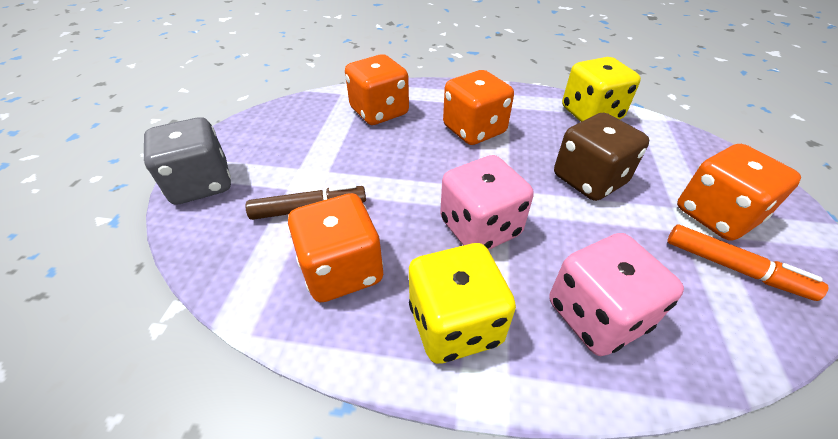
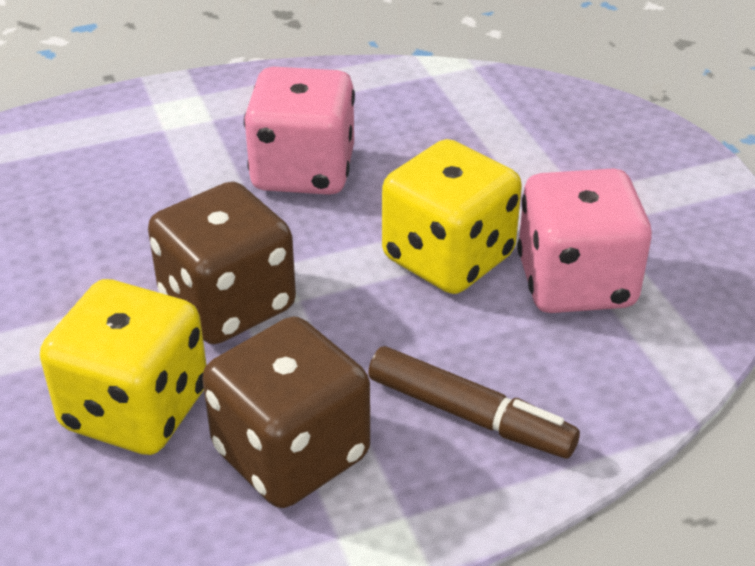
brown dice: 1 -> 2
grey dice: 1 -> 0
orange dice: 4 -> 0
orange marker: 1 -> 0

